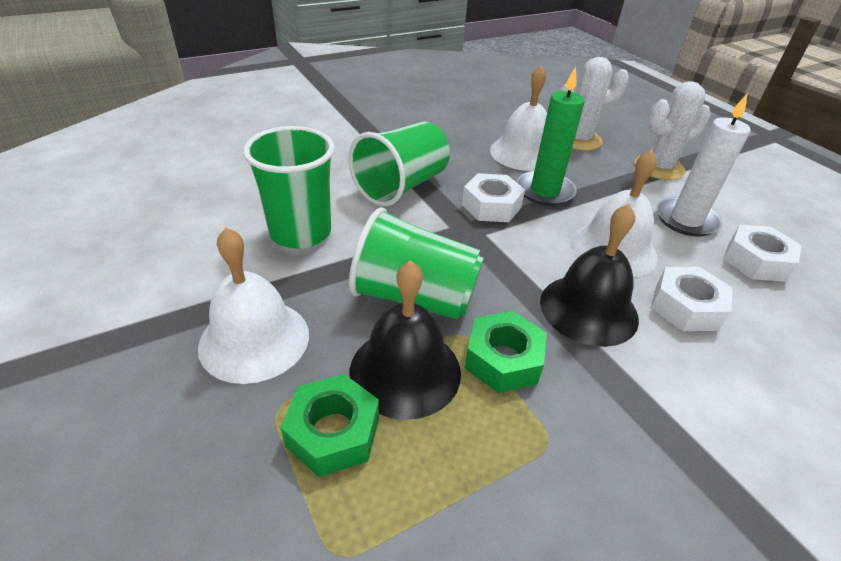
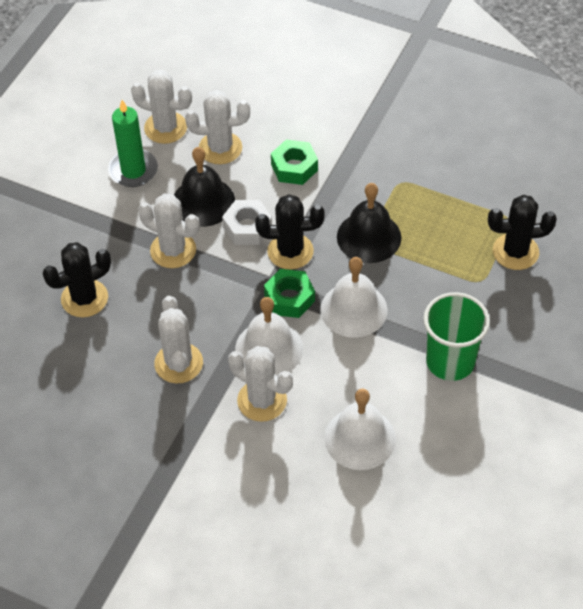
black cactus: 0 -> 3
green cup: 3 -> 1
white cactus: 2 -> 5
white candle: 1 -> 0
white nut: 3 -> 1

